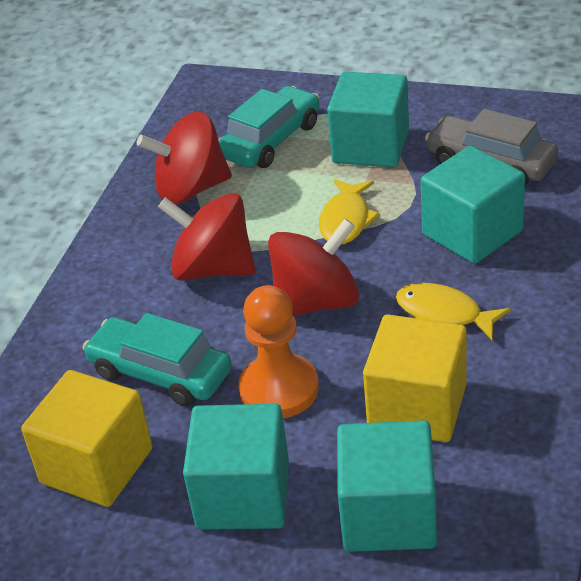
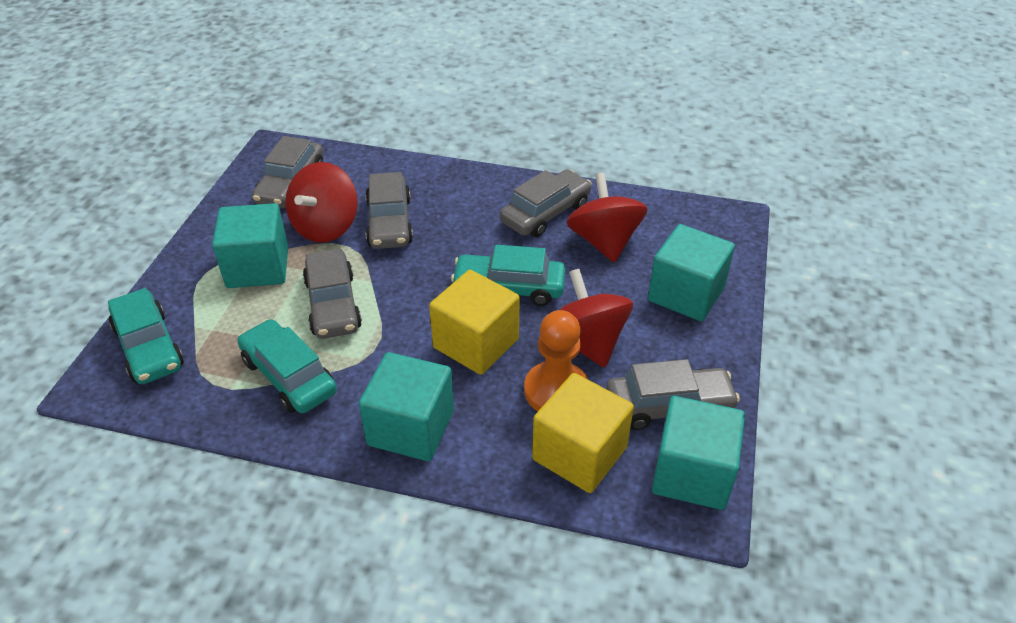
grey car: 1 -> 5
turquoise car: 2 -> 3
yellow fish: 2 -> 0

